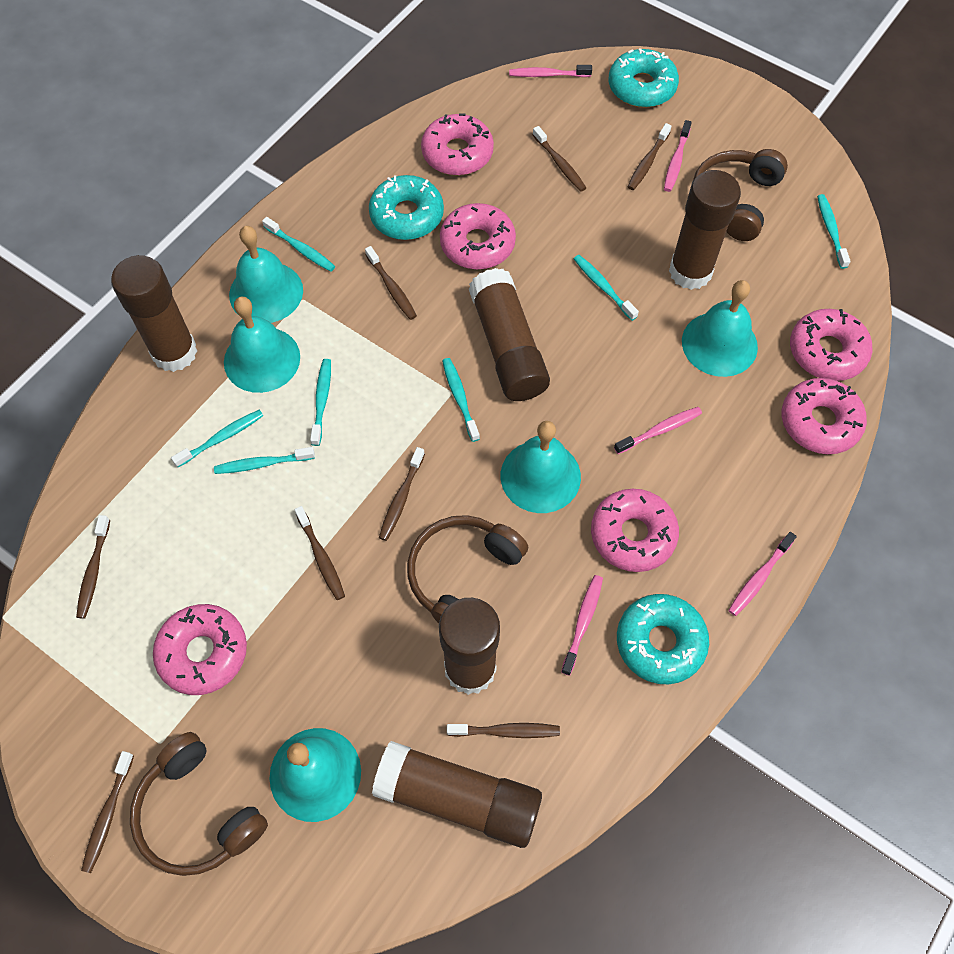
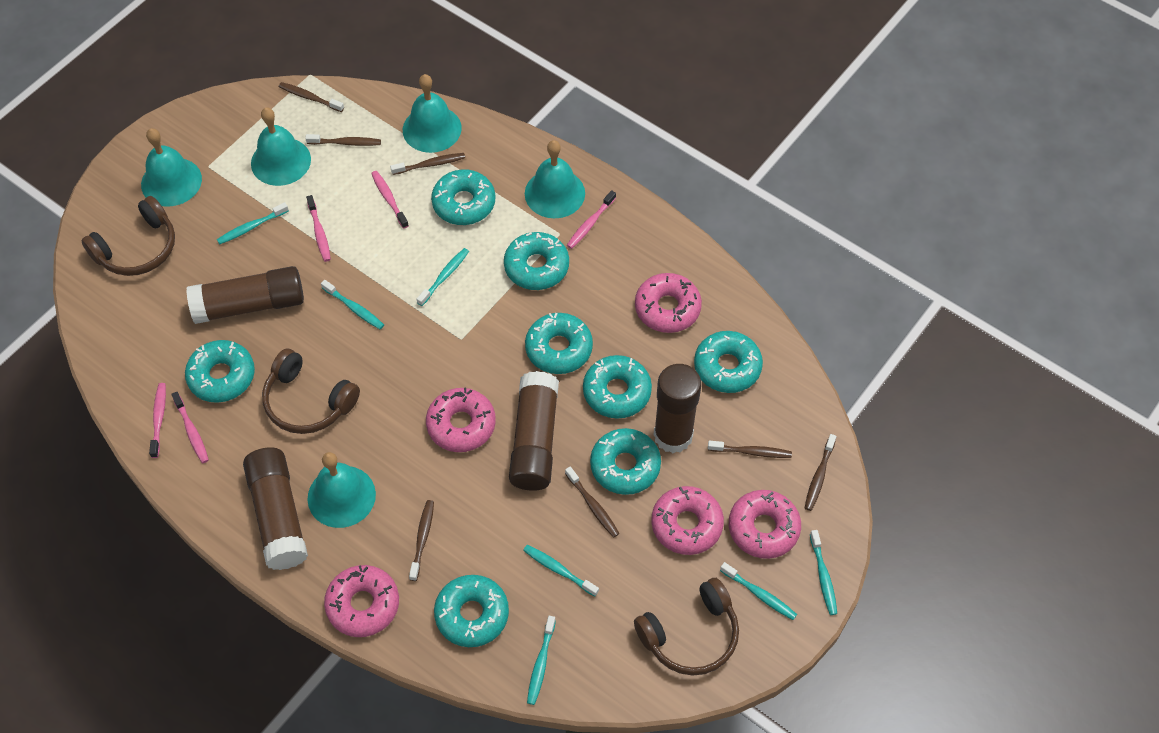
brown glue stick: 5 -> 4
brown toothbrush: 8 -> 7
pink donut: 6 -> 5
turquoise donut: 3 -> 8

